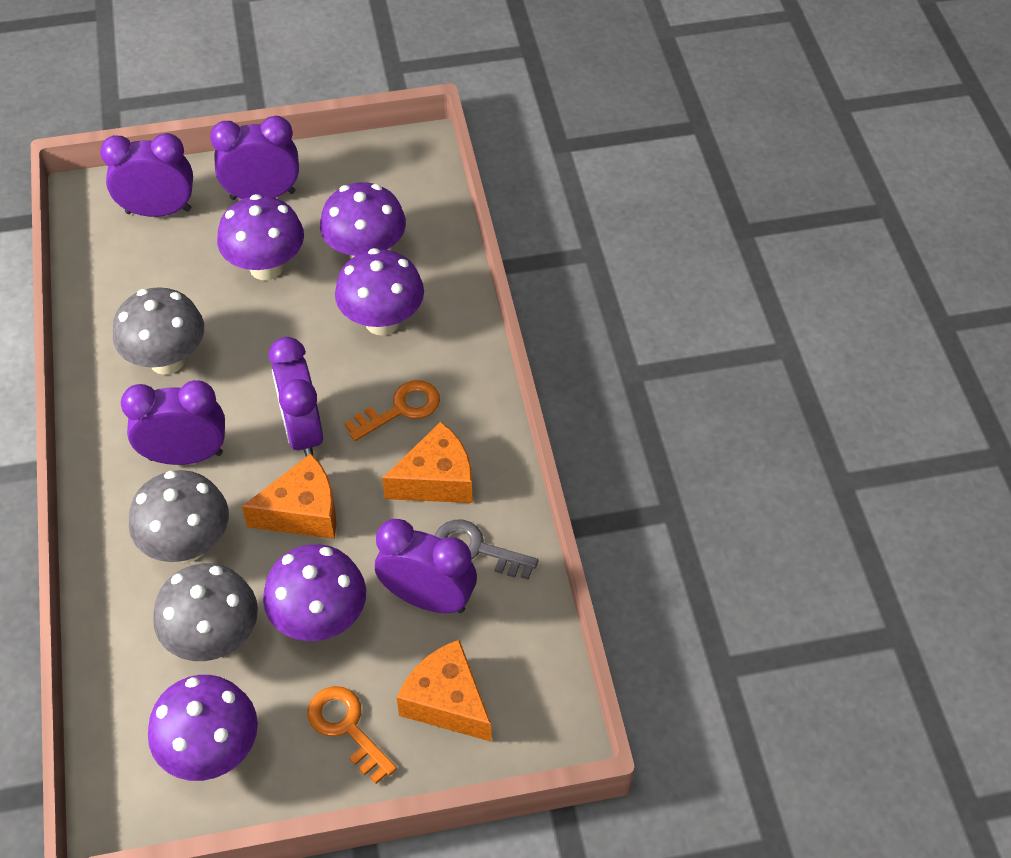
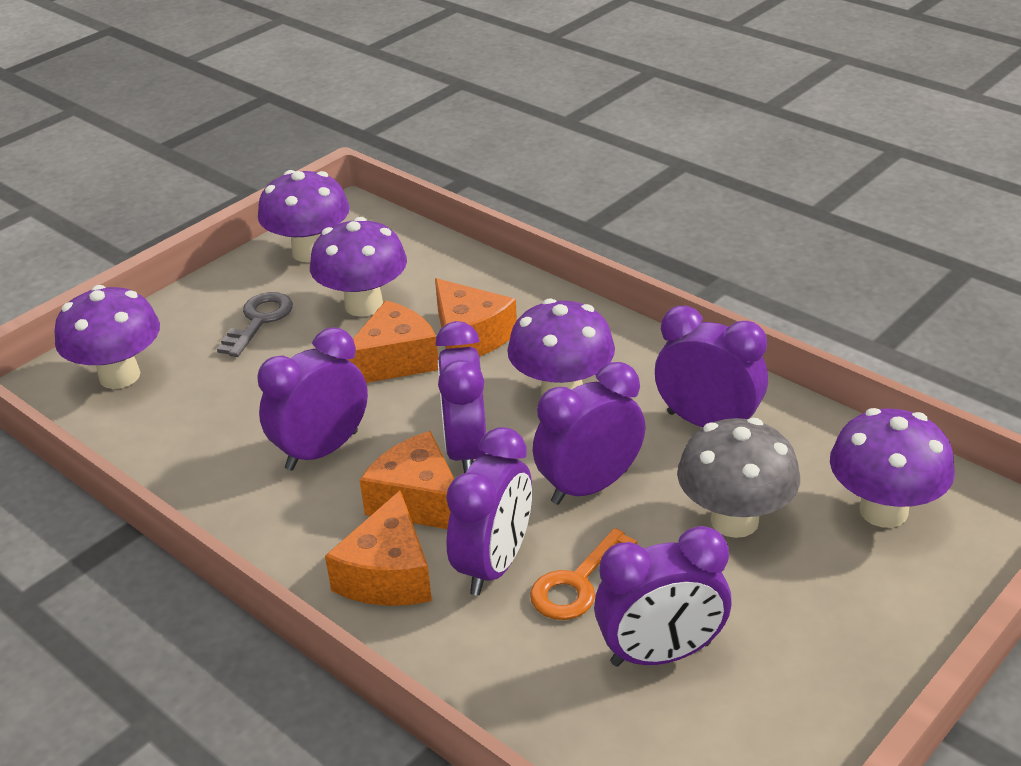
grey mushroom: 3 -> 1
orange cheese: 3 -> 4
orange key: 2 -> 1
purple clock: 5 -> 6

